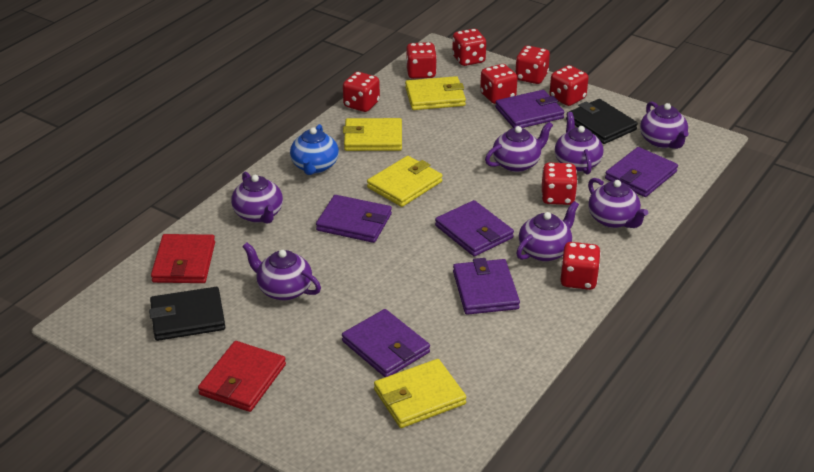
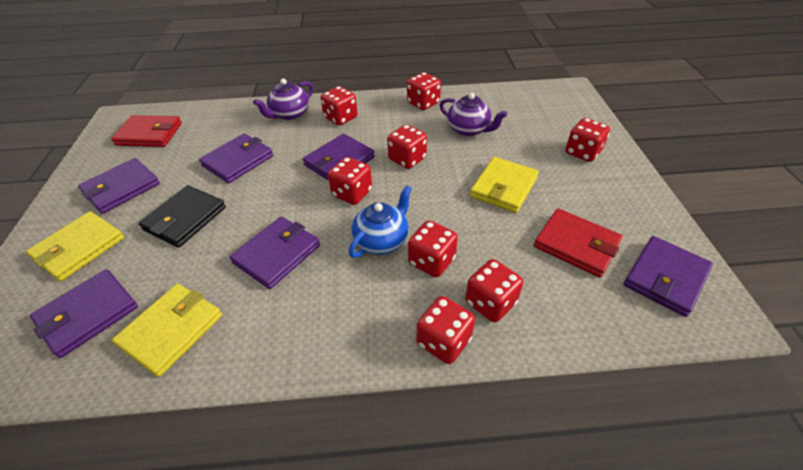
black wallet: 2 -> 1
purple teapot: 7 -> 2
yellow wallet: 4 -> 3

